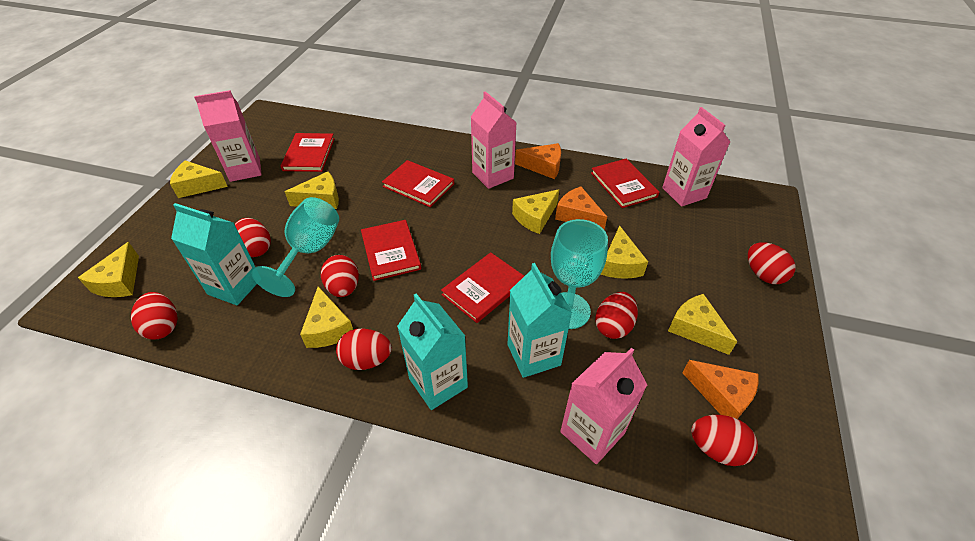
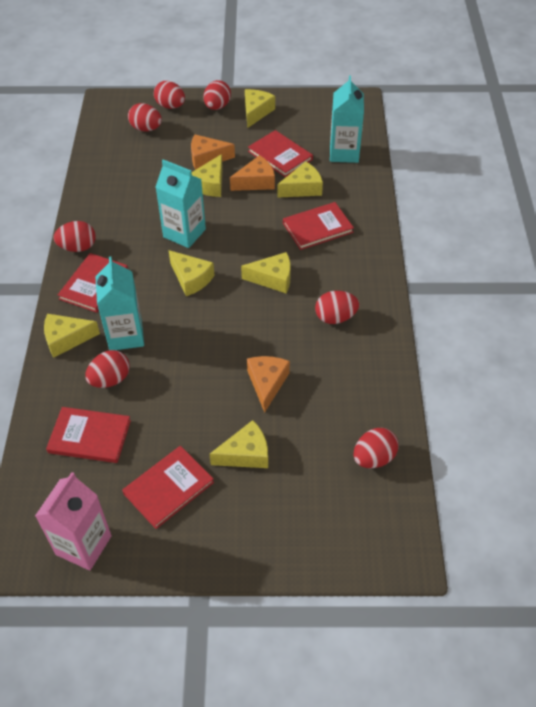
pink carton: 4 -> 1
turquoise goblet: 2 -> 0

